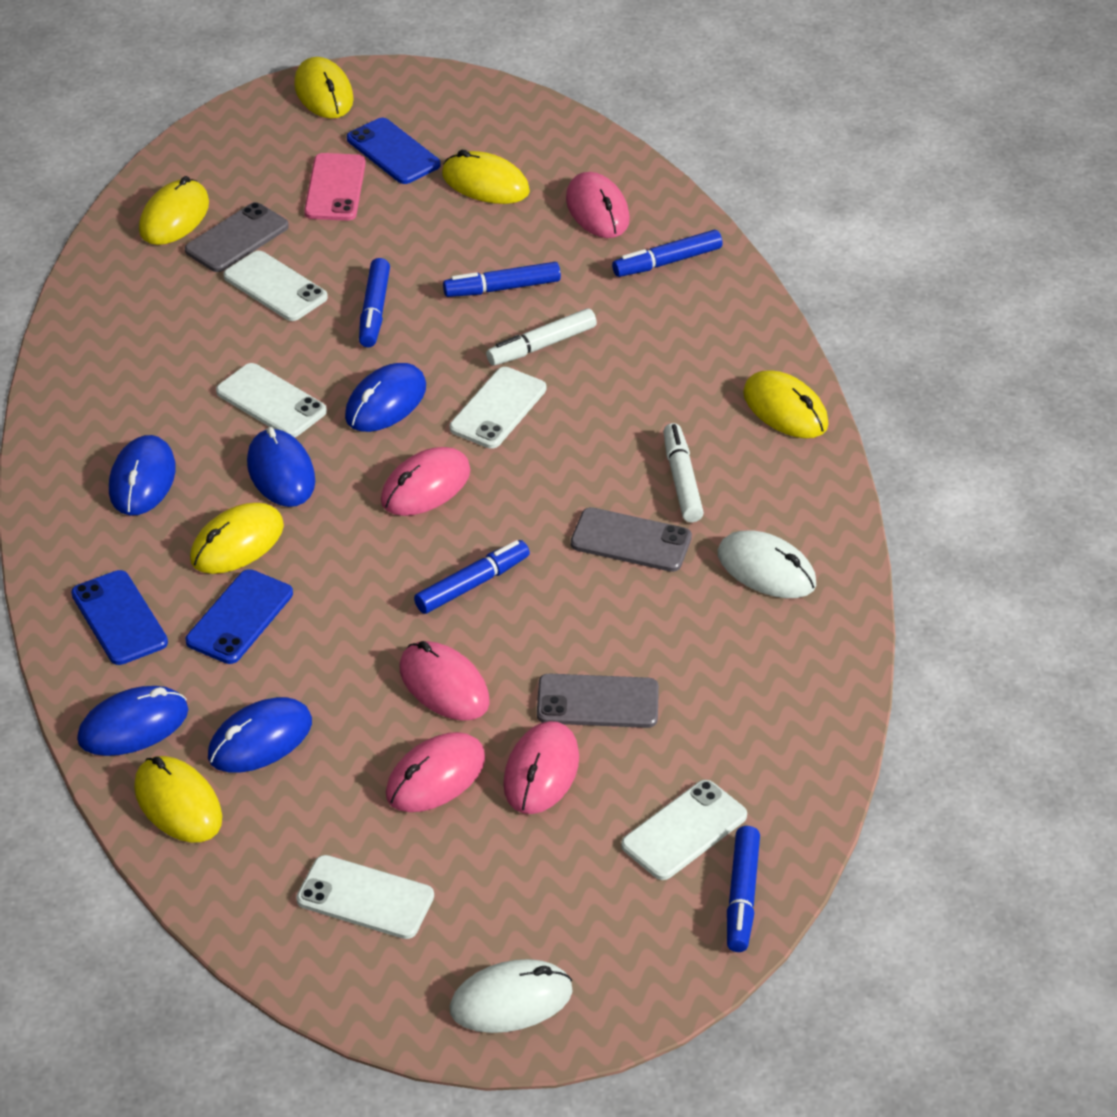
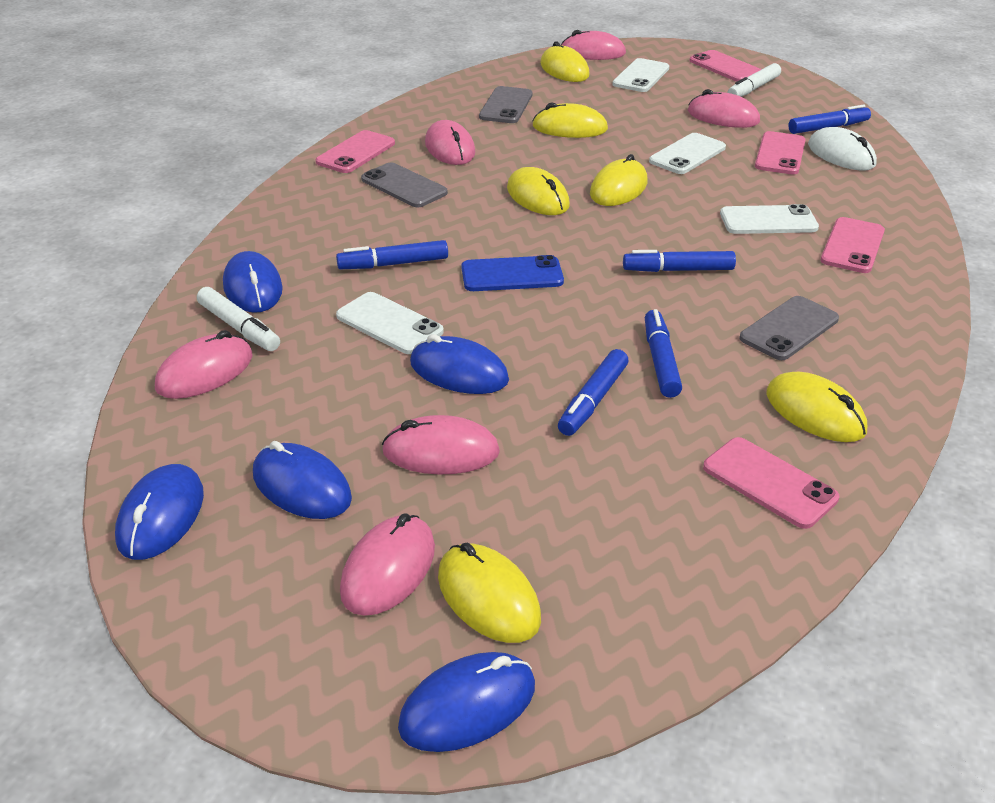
blue phone: 3 -> 1
pink mouse: 5 -> 6
pink phone: 1 -> 5
white mouse: 2 -> 1
white phone: 5 -> 4

